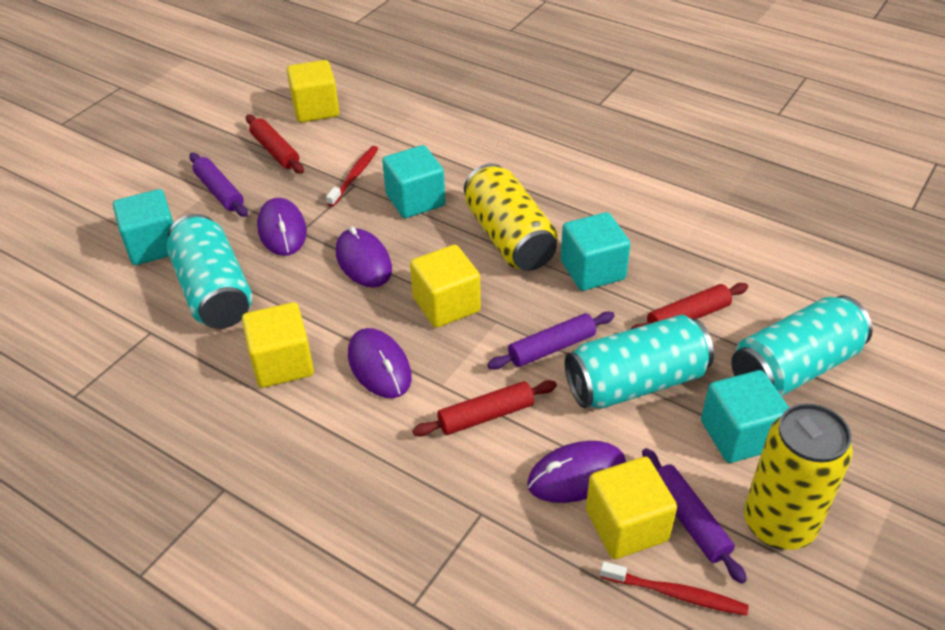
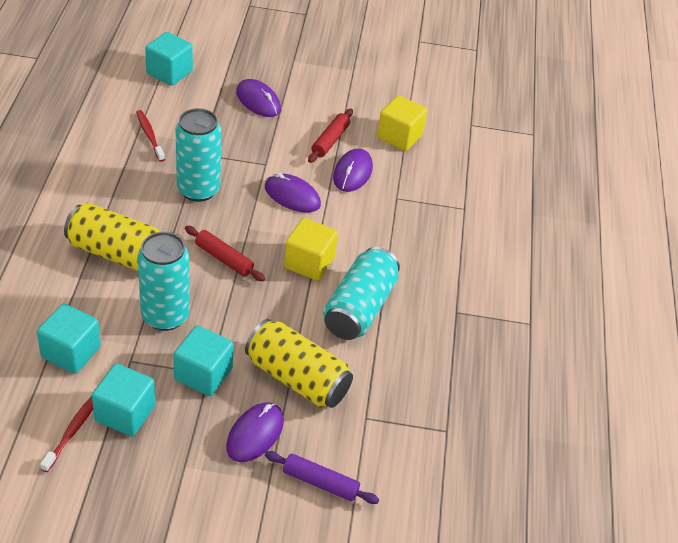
purple rolling pin: 3 -> 1
red rolling pin: 3 -> 2
yellow cube: 4 -> 2

